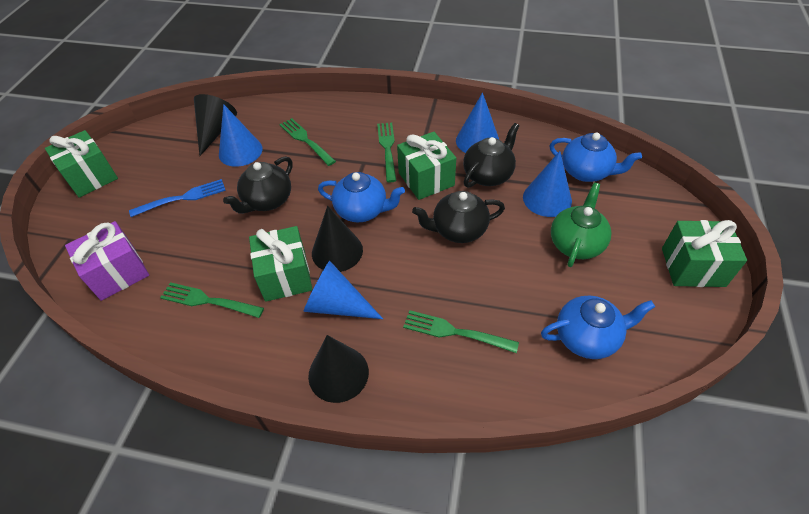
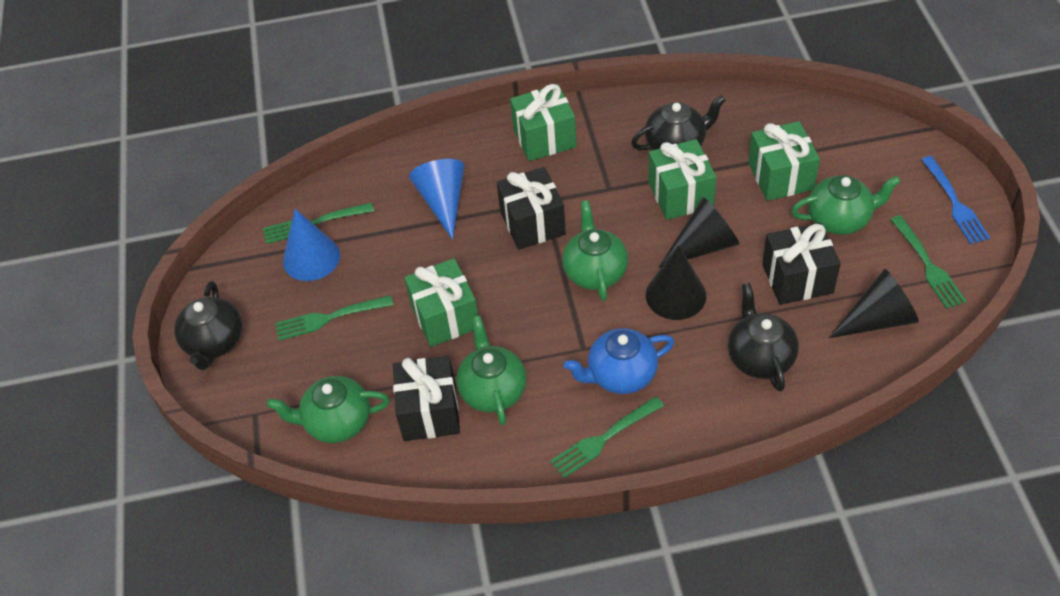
black gift: 0 -> 3
blue cone: 4 -> 2
blue teapot: 3 -> 1
green teapot: 1 -> 4
purple gift: 1 -> 0

